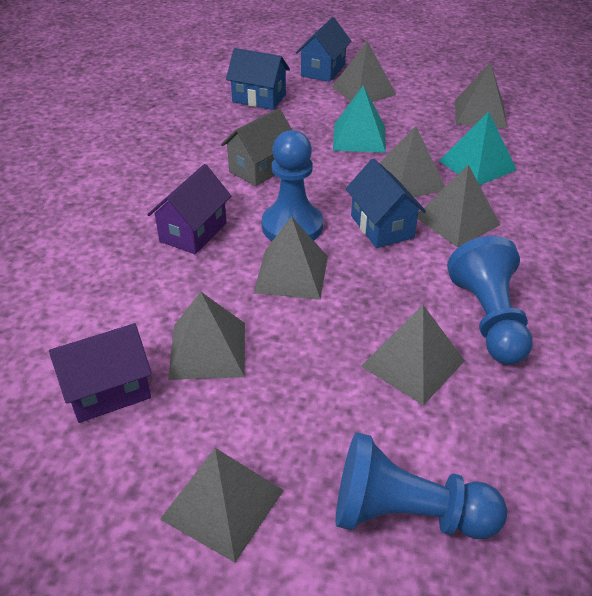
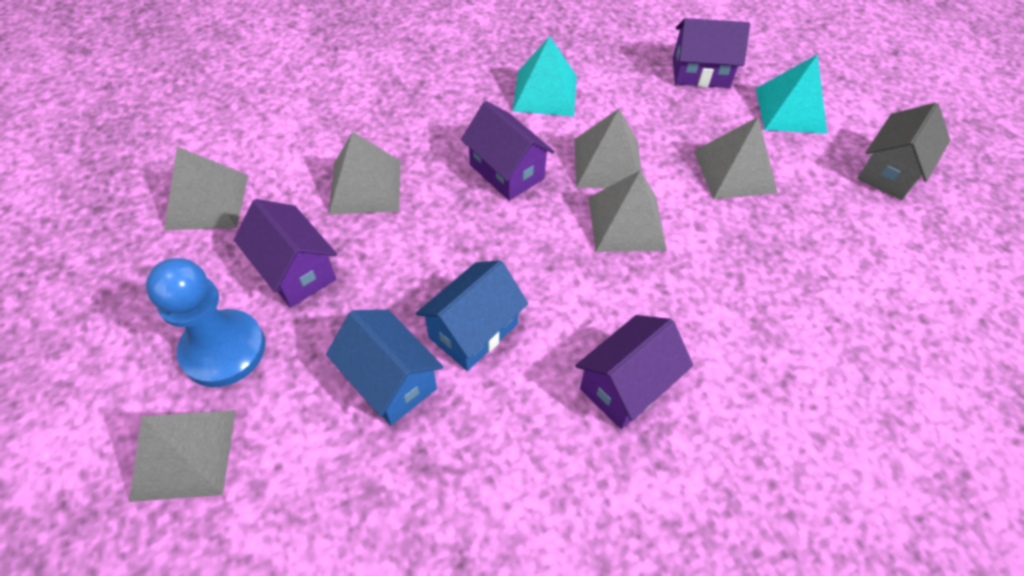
blue house: 3 -> 2
blue pawn: 3 -> 1
grey pyramid: 8 -> 6
purple house: 2 -> 4

